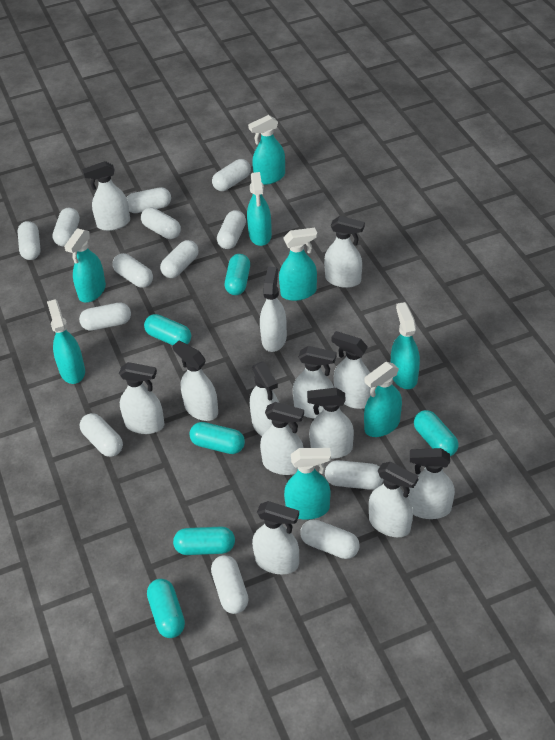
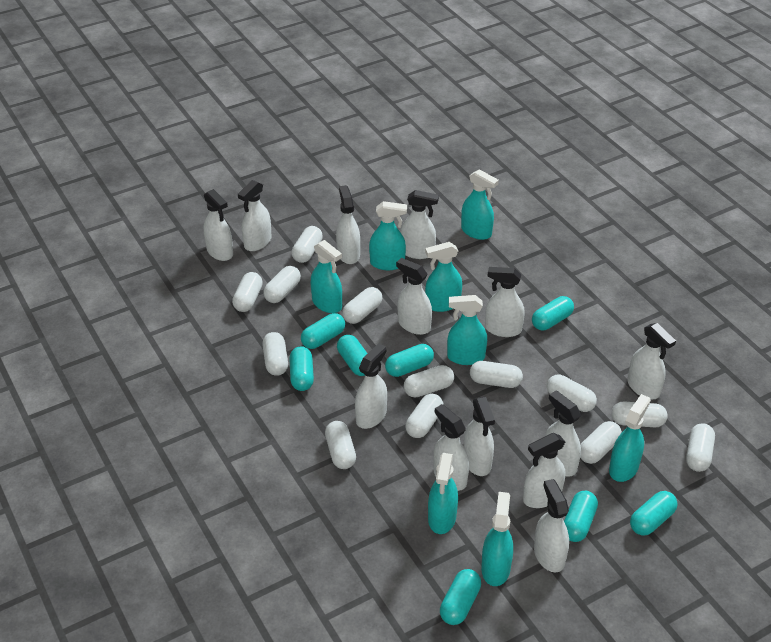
turquoise capsule: 6 -> 8

